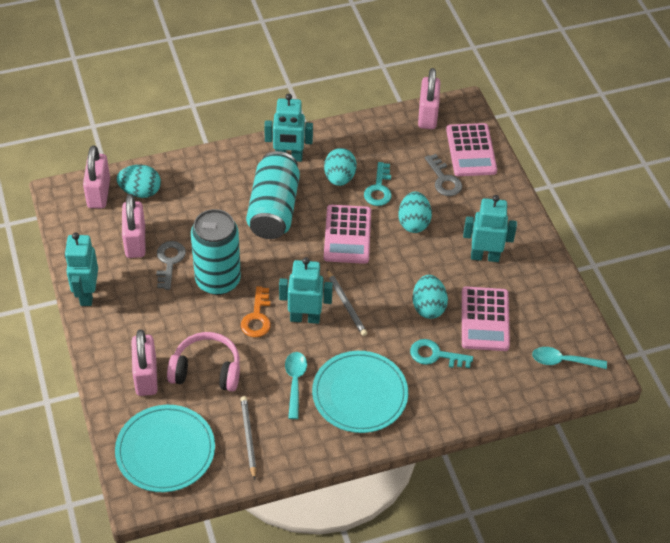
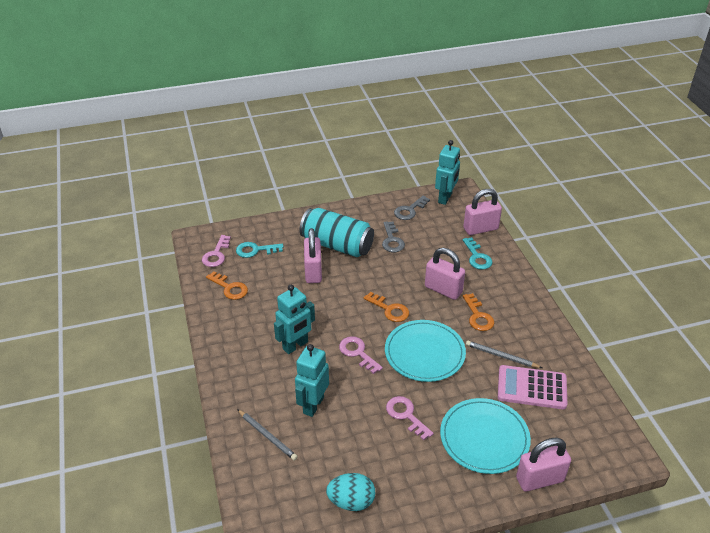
orange key: 1 -> 3
pink calculator: 3 -> 1
pink headphones: 1 -> 0
pink key: 0 -> 3
turquoise can: 2 -> 1
turquoise egg: 4 -> 1
turquoise robot: 4 -> 3
turquoise spoon: 2 -> 0

